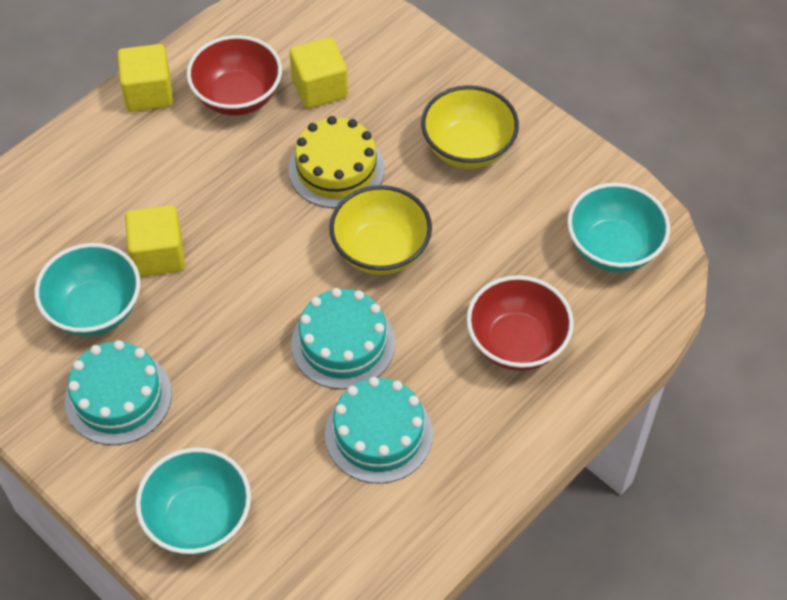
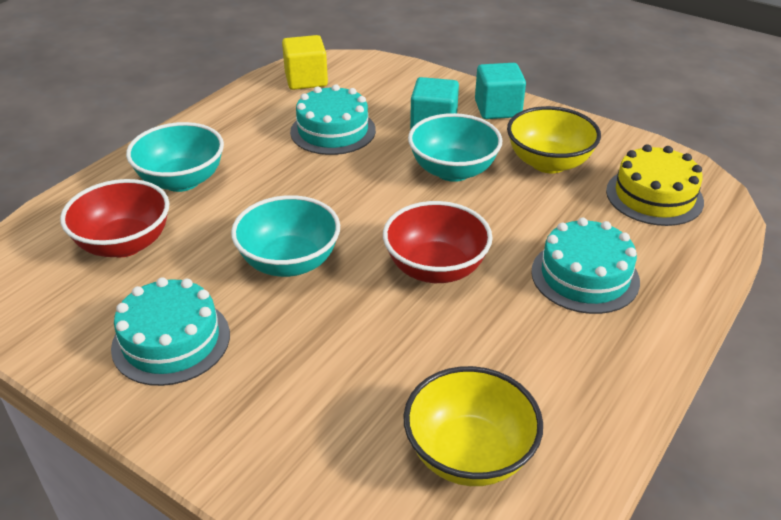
turquoise cube: 0 -> 2
yellow cube: 3 -> 1

